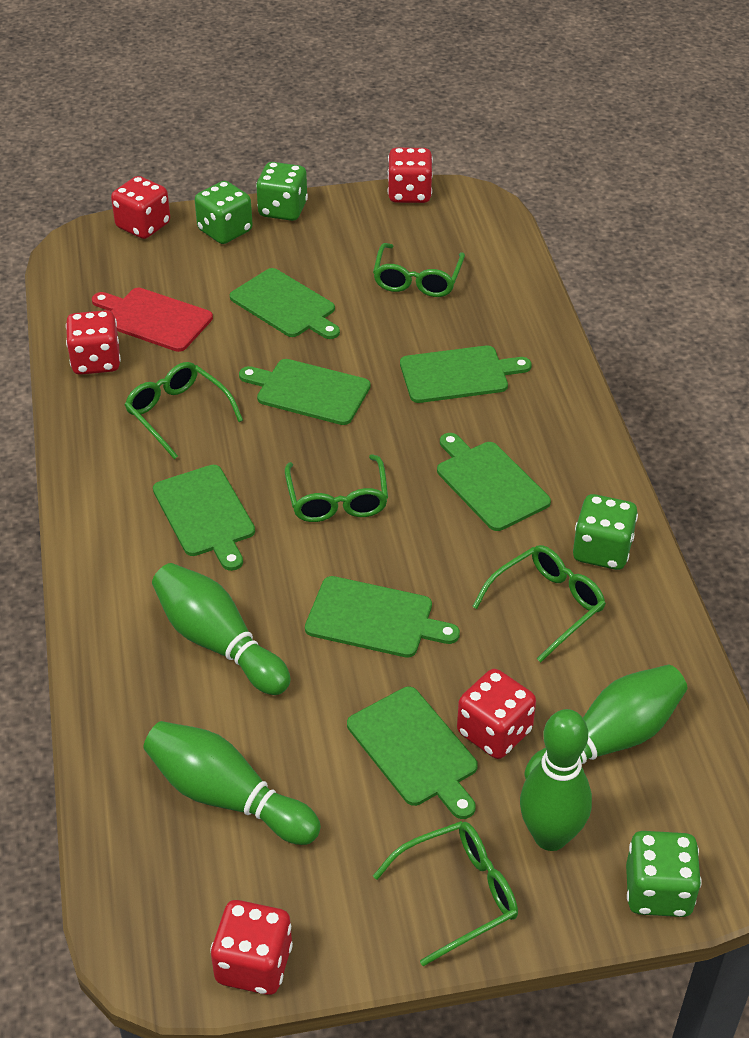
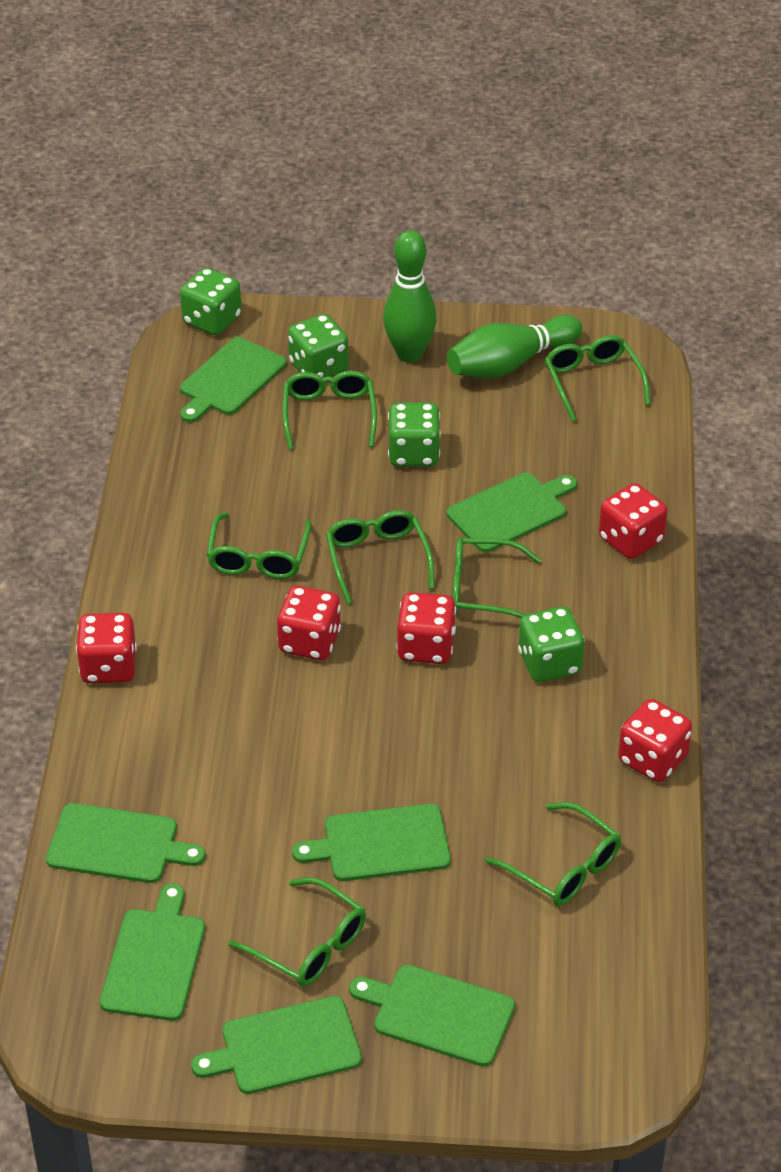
green bowling pin: 4 -> 2
green glasses: 5 -> 7
red cutting board: 1 -> 0

